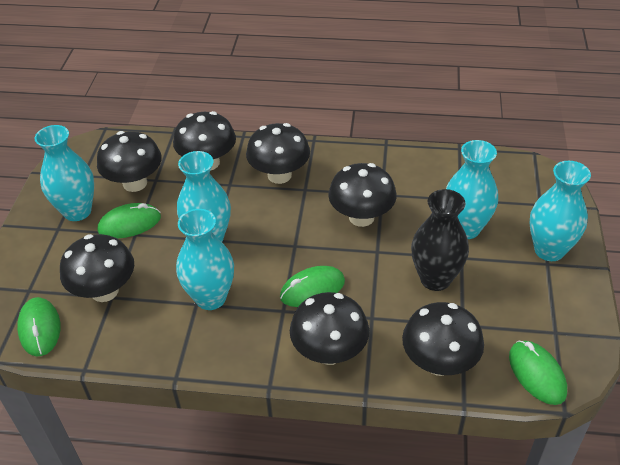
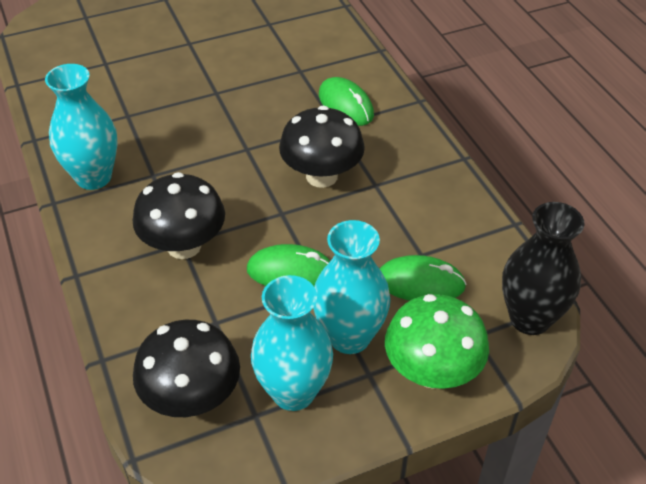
black mushroom: 7 -> 3
green mouse: 4 -> 3
green mushroom: 0 -> 1
turquoise vase: 5 -> 3

